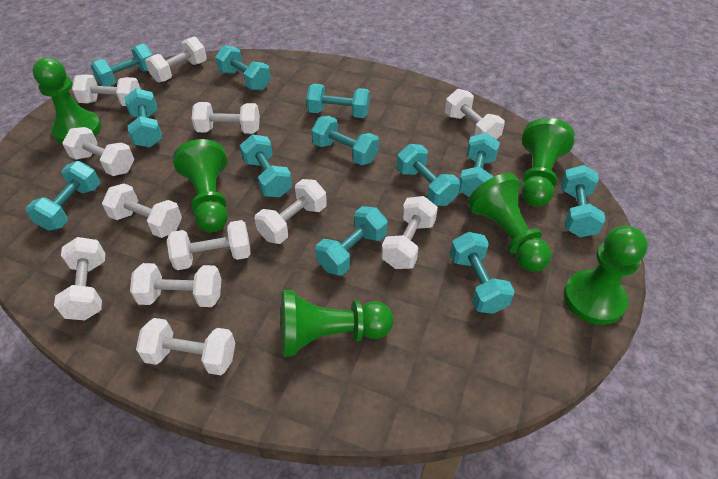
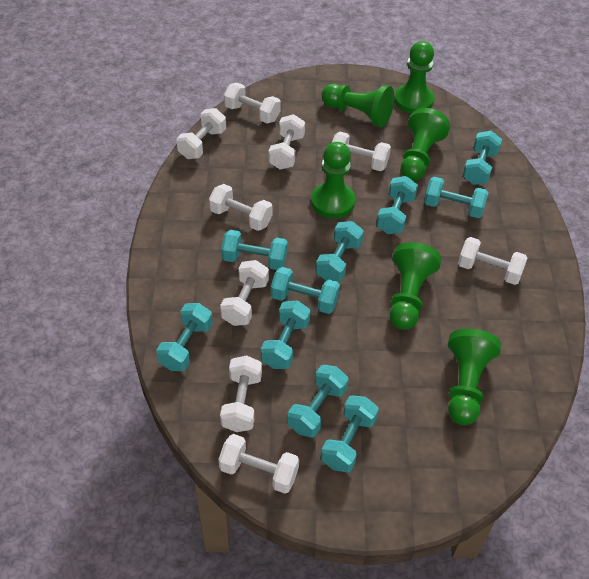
turquoise dumbbell: 12 -> 10
white dumbbell: 12 -> 9

